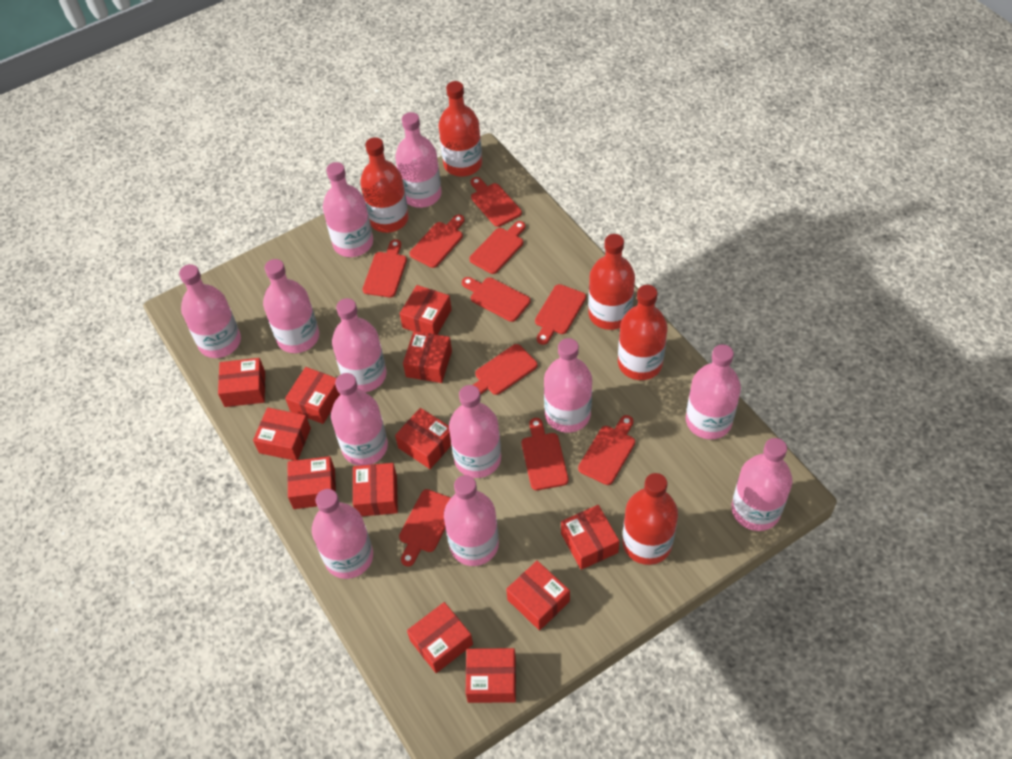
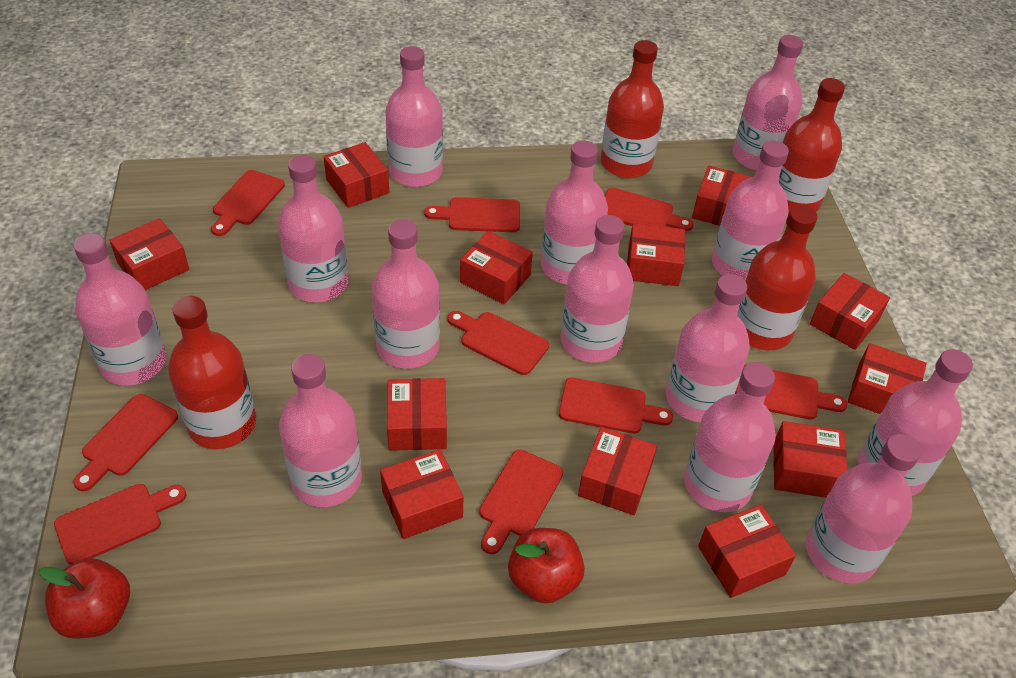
pink bottle: 12 -> 13
red apple: 0 -> 2
red bottle: 5 -> 4
red cutting board: 10 -> 9

